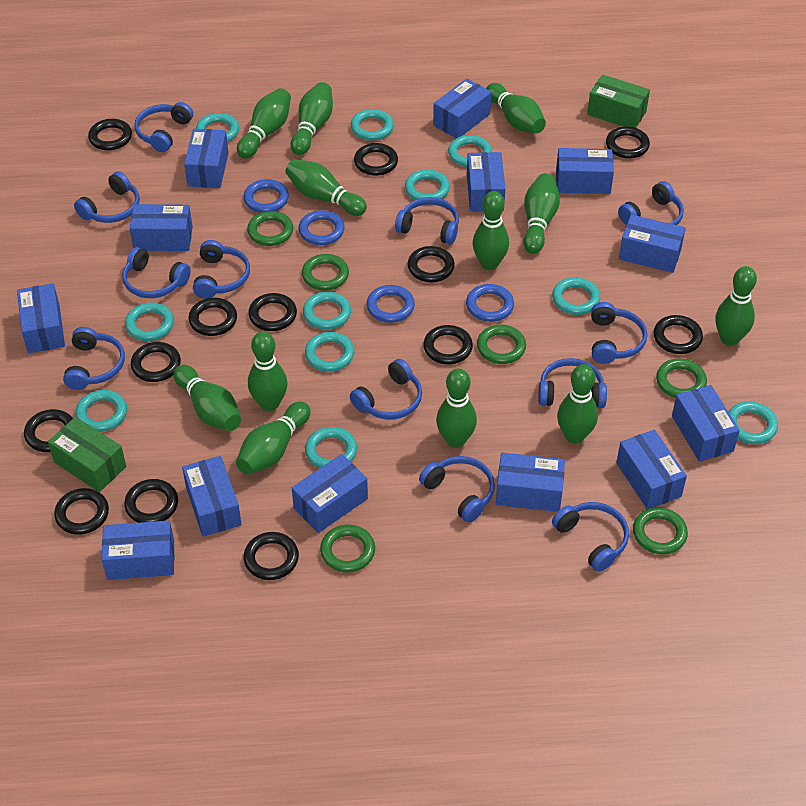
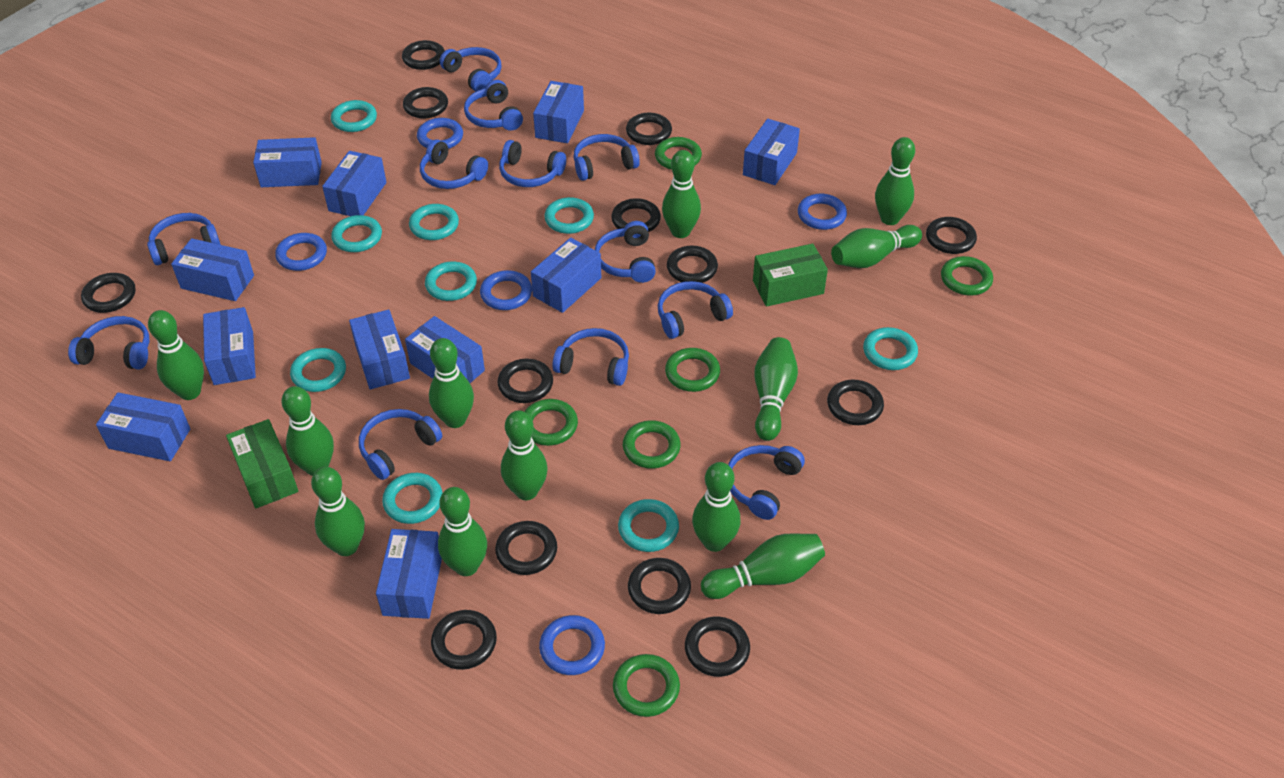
blue box: 13 -> 11
blue ring: 4 -> 5
turquoise ring: 11 -> 9

